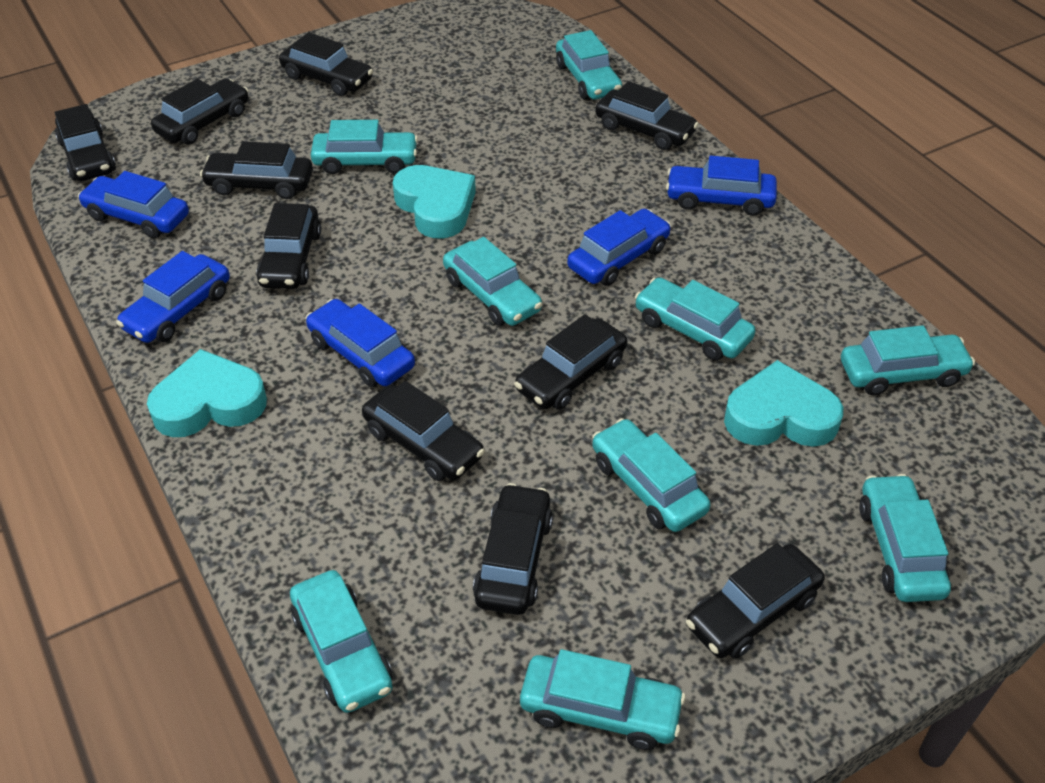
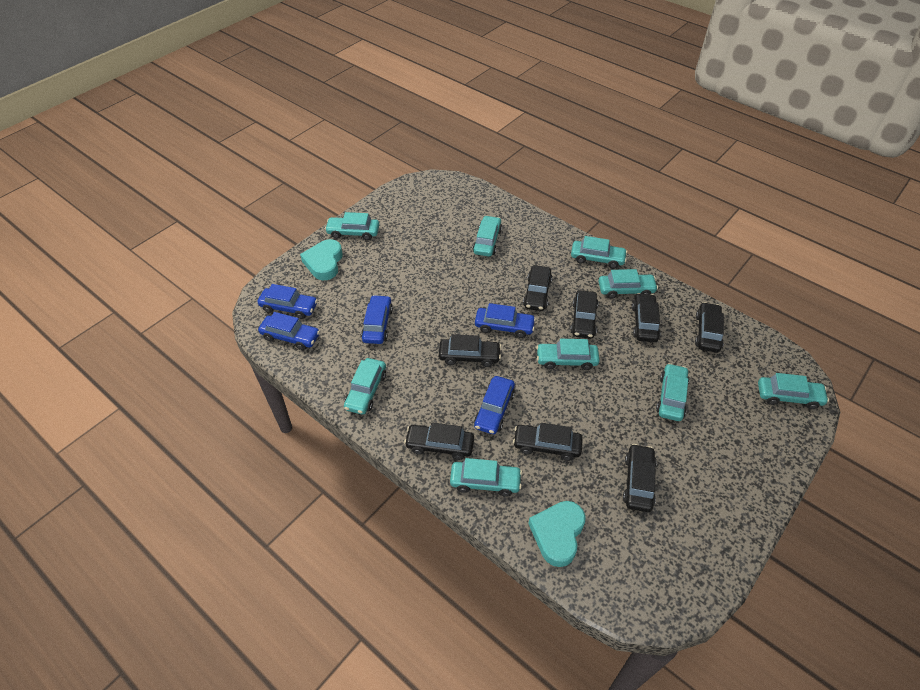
black car: 10 -> 8
turquoise heart: 3 -> 2

